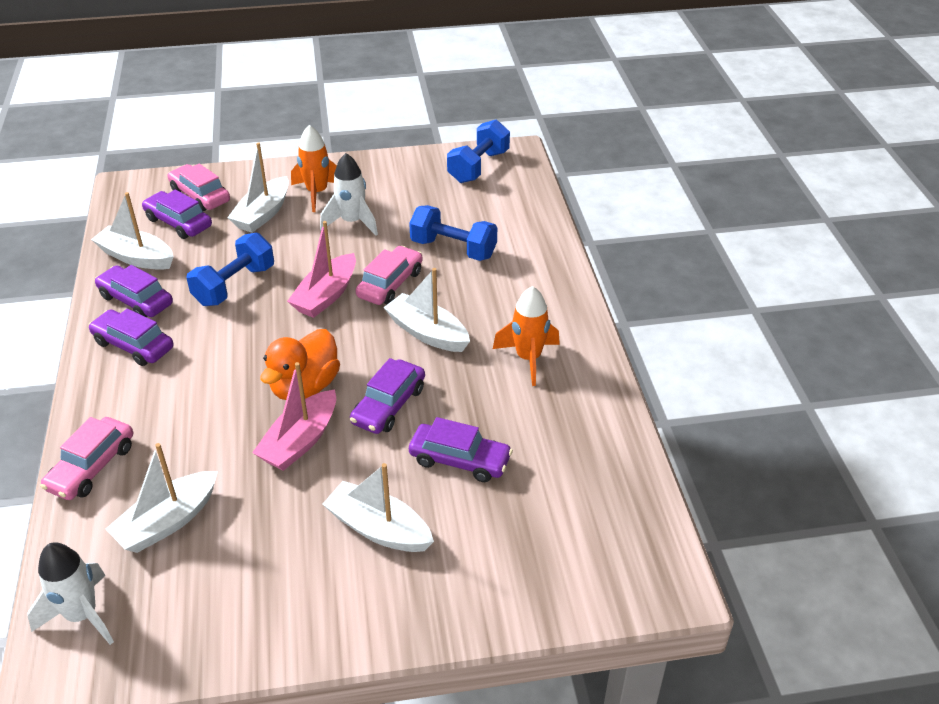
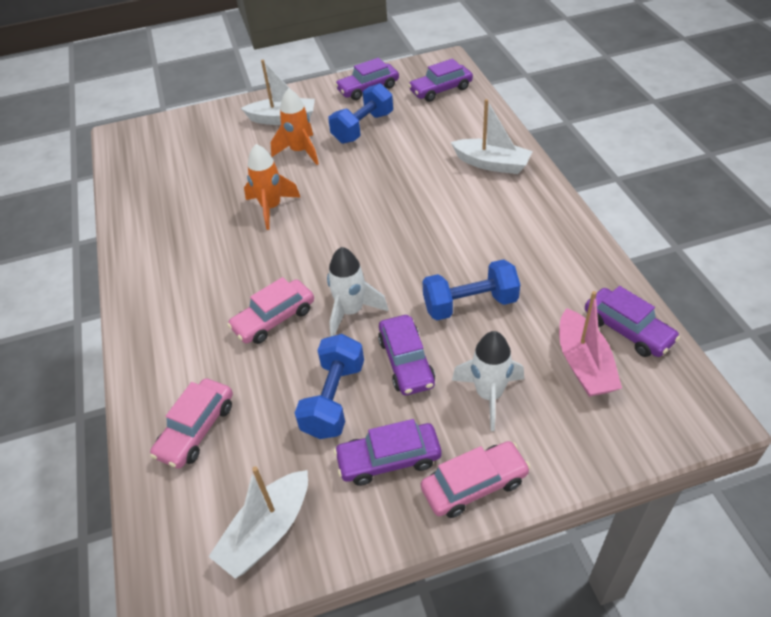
orange duck: 1 -> 0
pink boat: 2 -> 1
white boat: 5 -> 3

